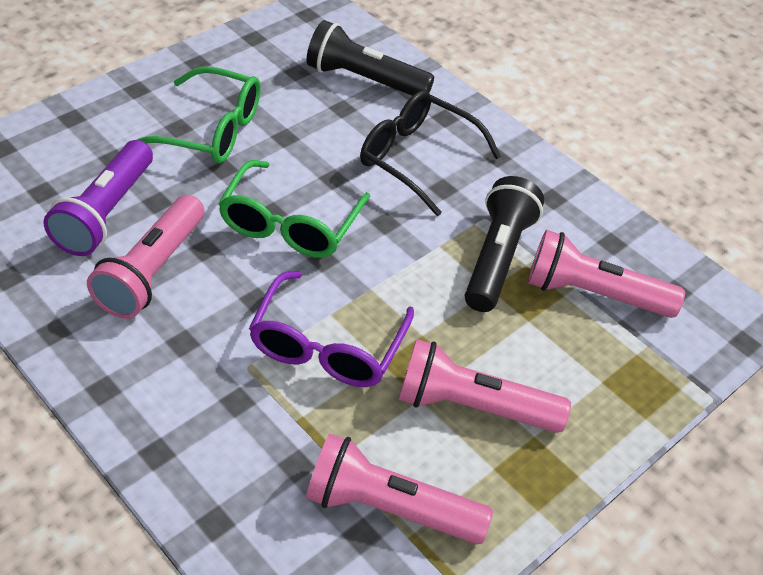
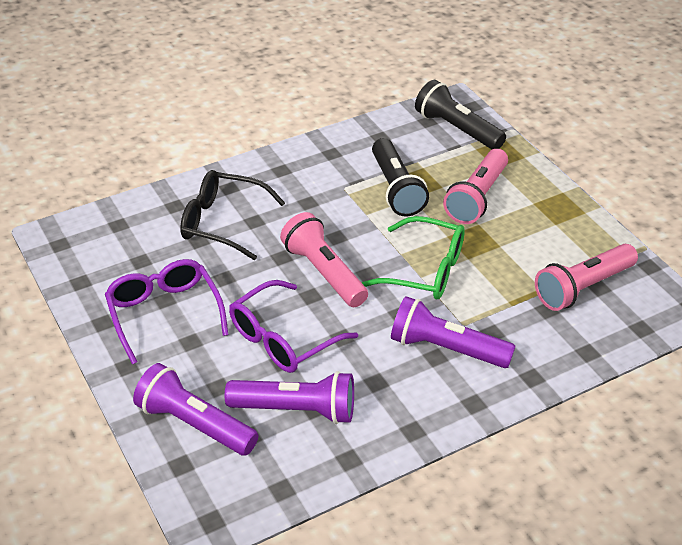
green glasses: 2 -> 1
pink flashlight: 4 -> 3
purple flashlight: 1 -> 3
purple glasses: 1 -> 2

